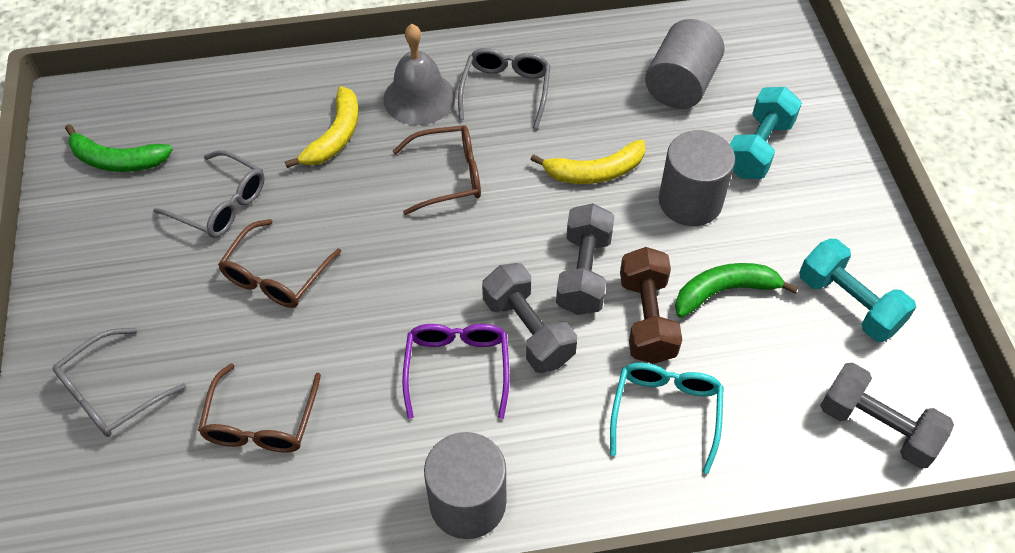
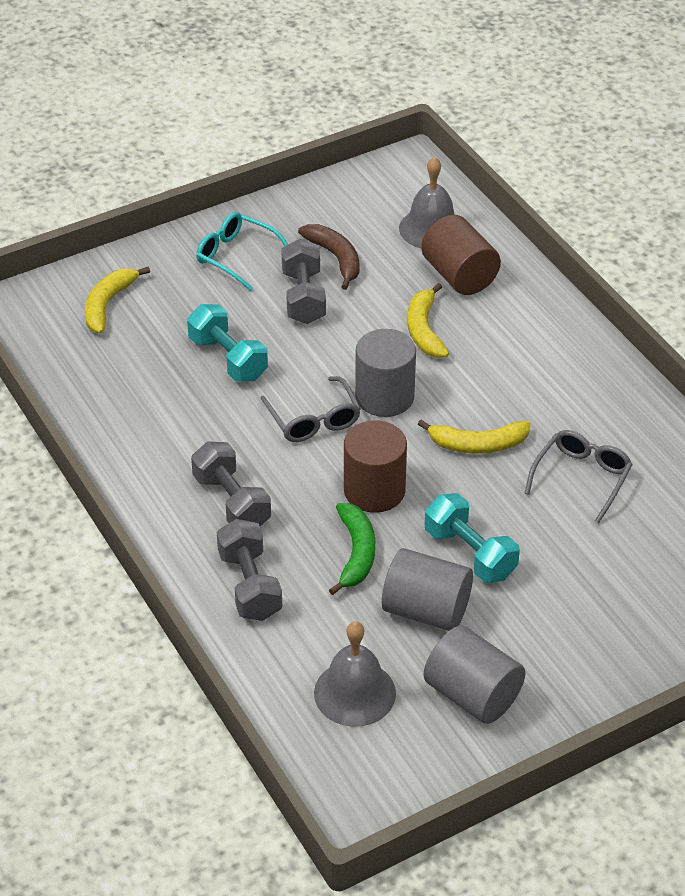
brown banana: 0 -> 1
brown cylinder: 0 -> 2
brown dumbbell: 1 -> 0
brown glasses: 3 -> 0
green banana: 2 -> 1
grey bell: 1 -> 2
grey glasses: 3 -> 2
purple glasses: 1 -> 0
yellow banana: 2 -> 3

